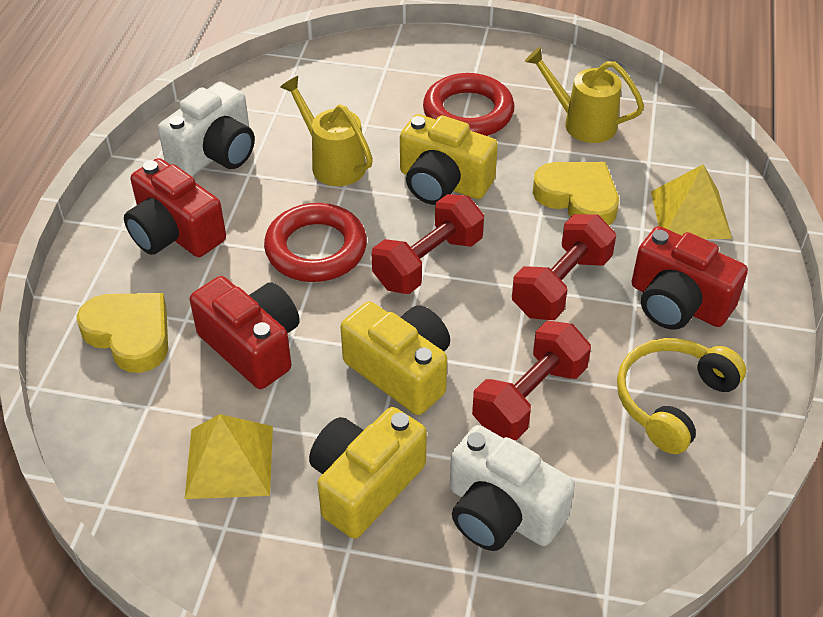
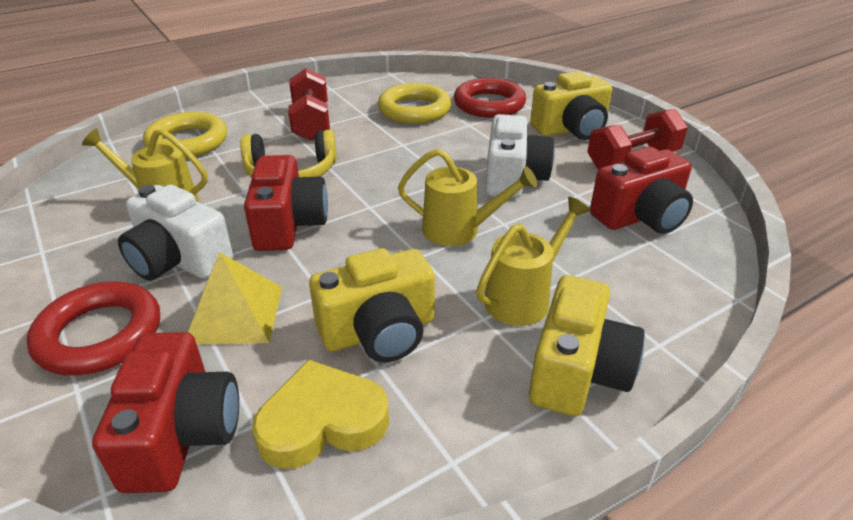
red dumbbell: 3 -> 2
yellow heart: 2 -> 1
yellow pyramid: 2 -> 1
yellow ring: 0 -> 2
yellow watering can: 2 -> 3

